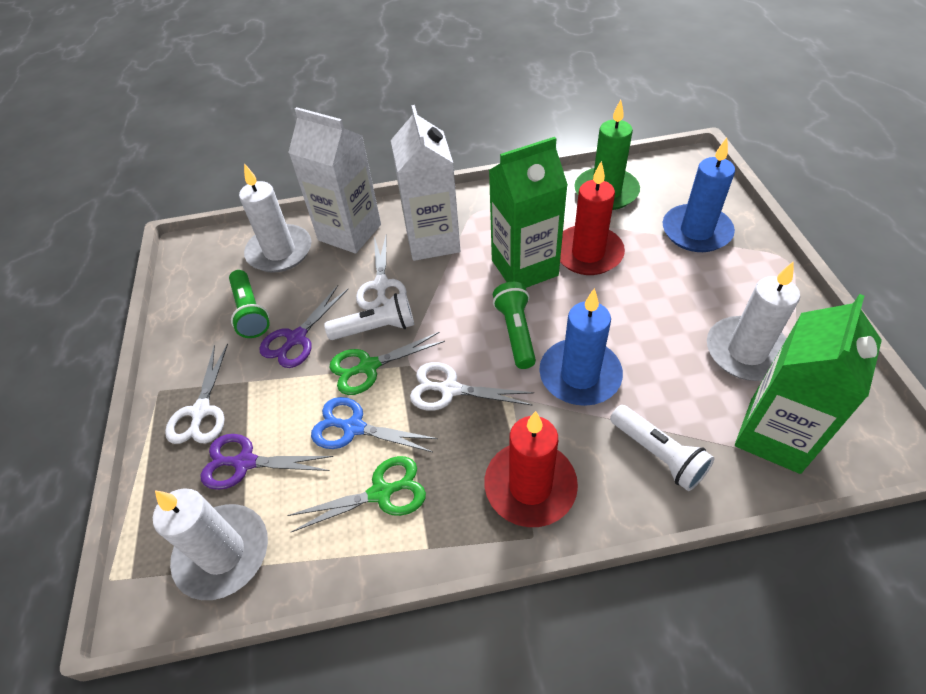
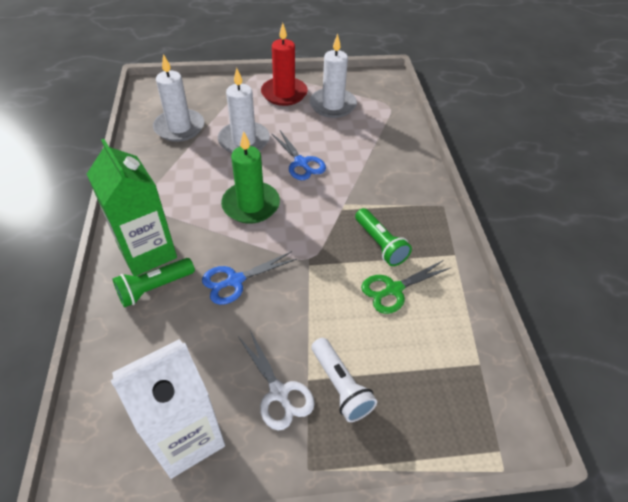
blue candle: 2 -> 0
blue scissors: 1 -> 2
green carton: 2 -> 1
green scissors: 2 -> 1
purple scissors: 2 -> 0
red candle: 2 -> 1
white carton: 2 -> 1
white flashlight: 2 -> 1
white scissors: 3 -> 1

